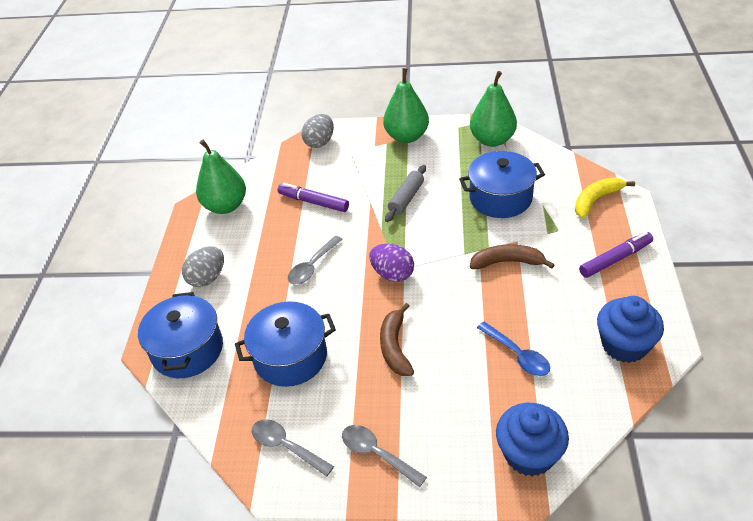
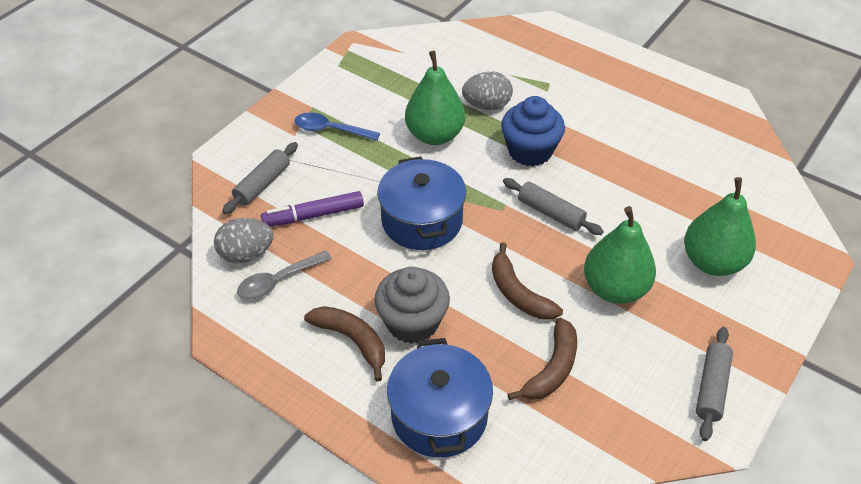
blue cupcake: 2 -> 1
blue pot: 3 -> 2
brown banana: 2 -> 3
grey cupcake: 0 -> 1
grey rolling pin: 1 -> 3
grey spoon: 3 -> 1
purple egg: 1 -> 0
purple marker: 2 -> 1
yellow banana: 1 -> 0

